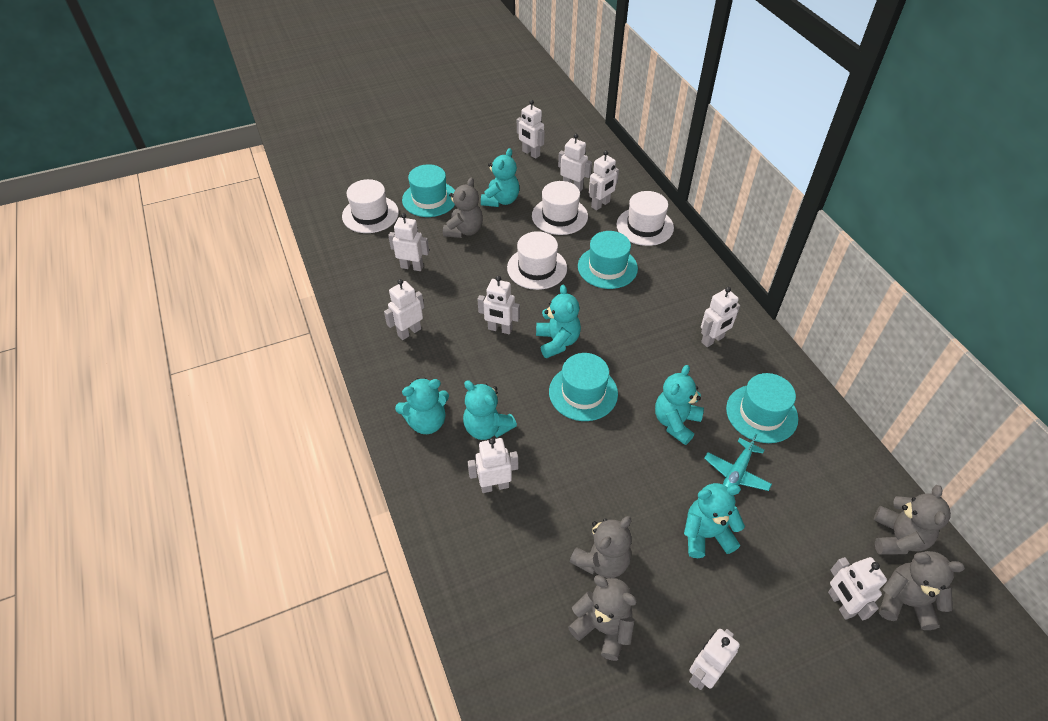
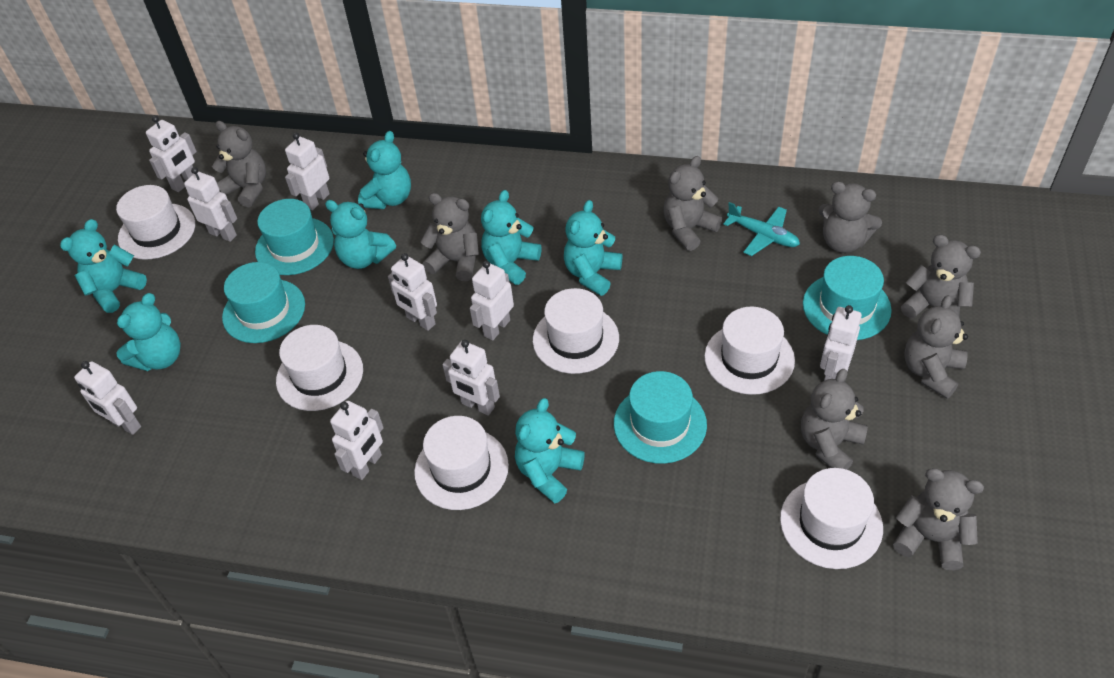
grey teddy bear: 5 -> 8
turquoise teddy bear: 6 -> 7
white hat: 4 -> 6
white robot: 10 -> 9

